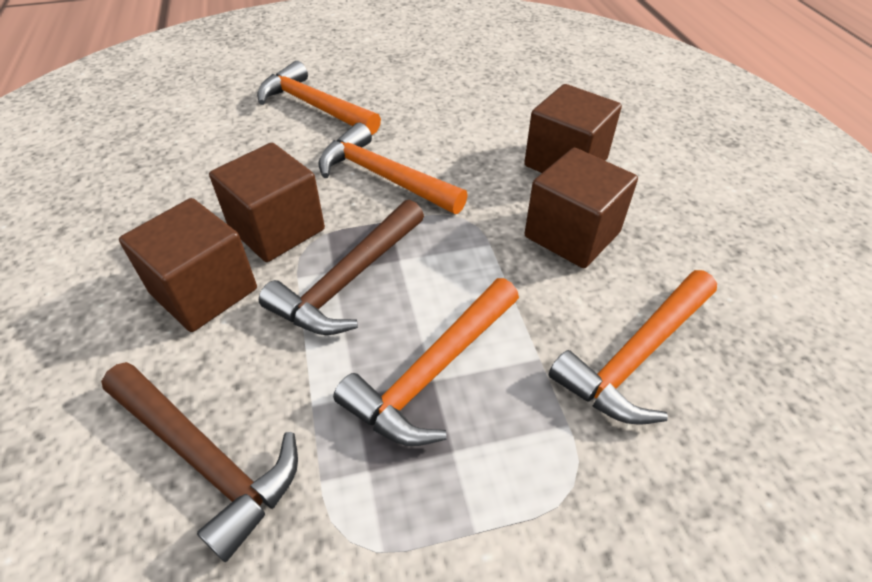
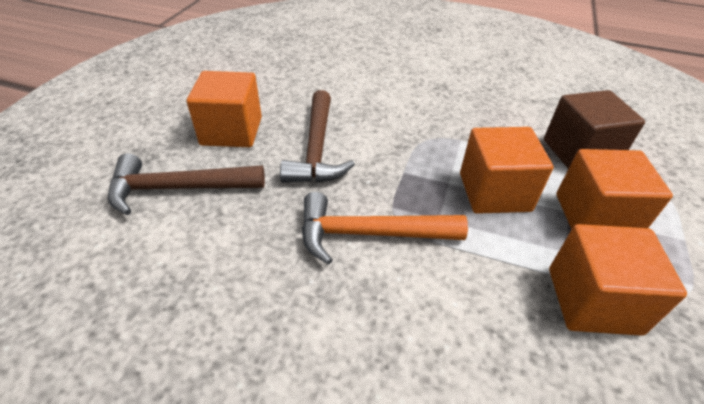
brown cube: 4 -> 1
orange cube: 0 -> 4
orange hammer: 4 -> 1

